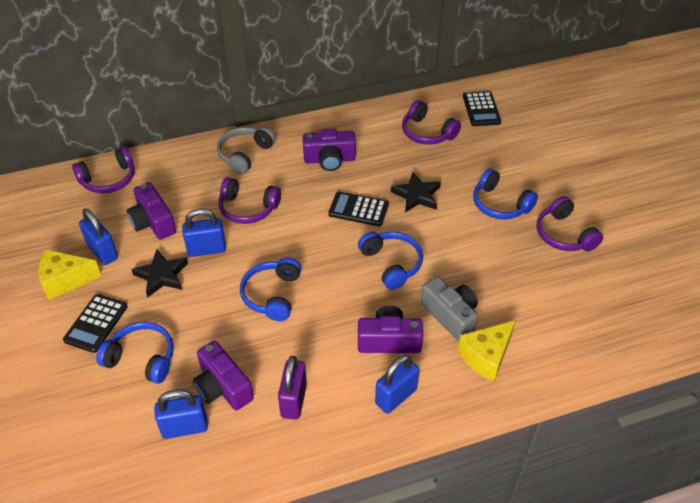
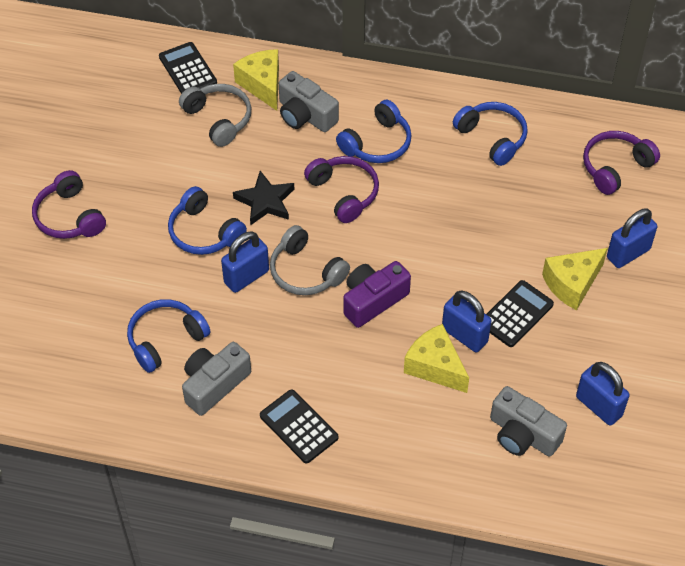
black star: 2 -> 1
grey camera: 1 -> 3
grey headphones: 1 -> 2
purple camera: 4 -> 1
purple headphones: 4 -> 3
purple padlock: 1 -> 0
yellow cheese: 2 -> 3

